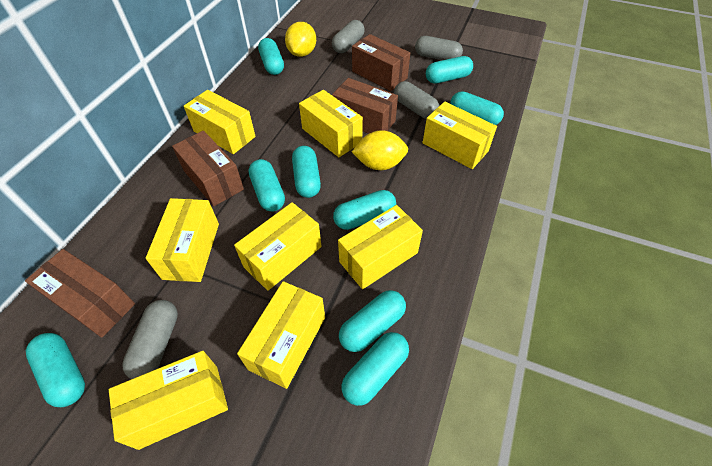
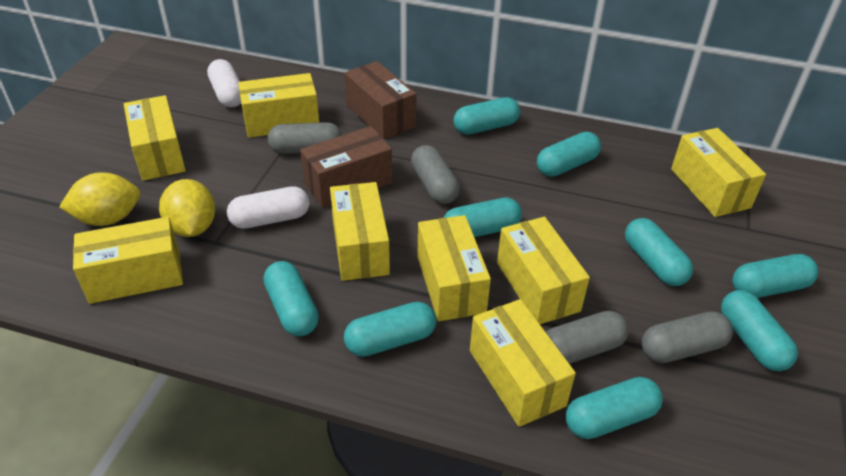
brown box: 4 -> 2
white capsule: 0 -> 2

